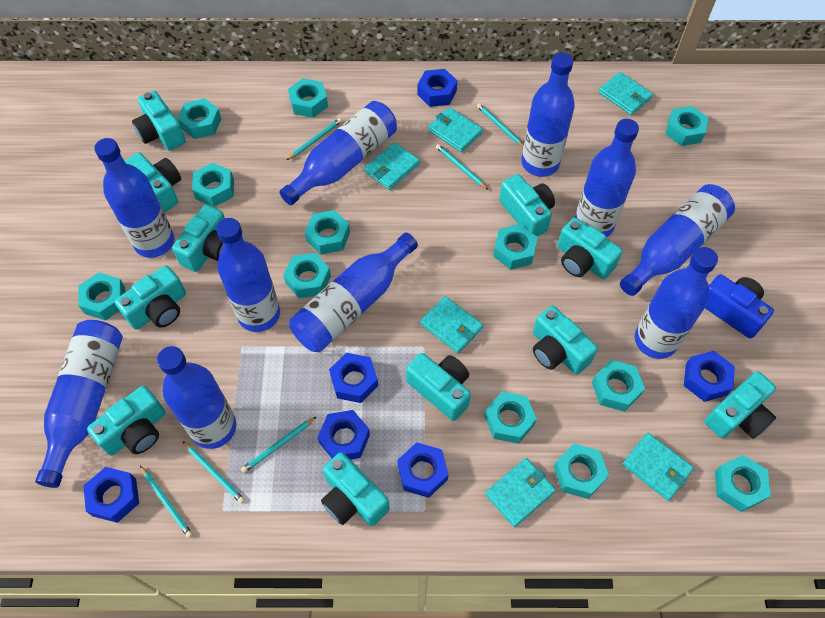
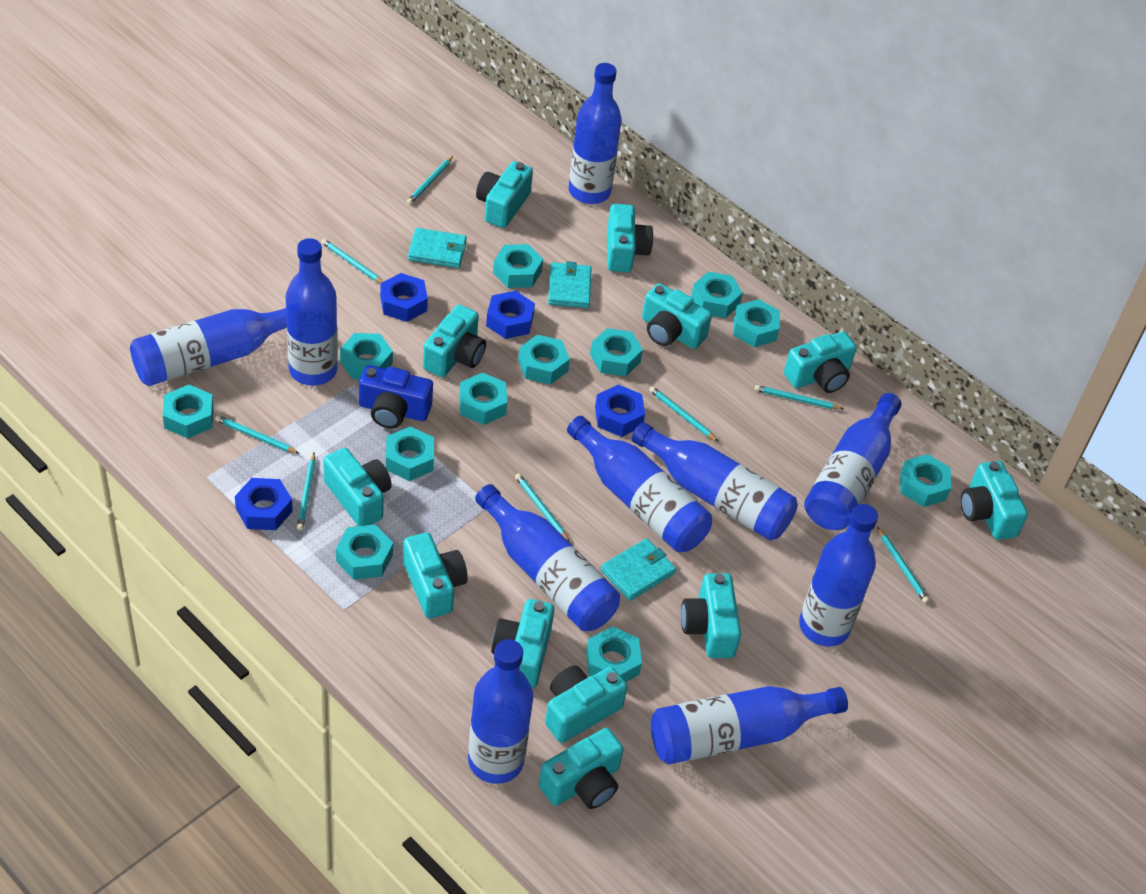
blue nut: 6 -> 4
turquoise camera: 11 -> 12
turquoise pencil: 6 -> 8
turquoise wallet: 6 -> 3

